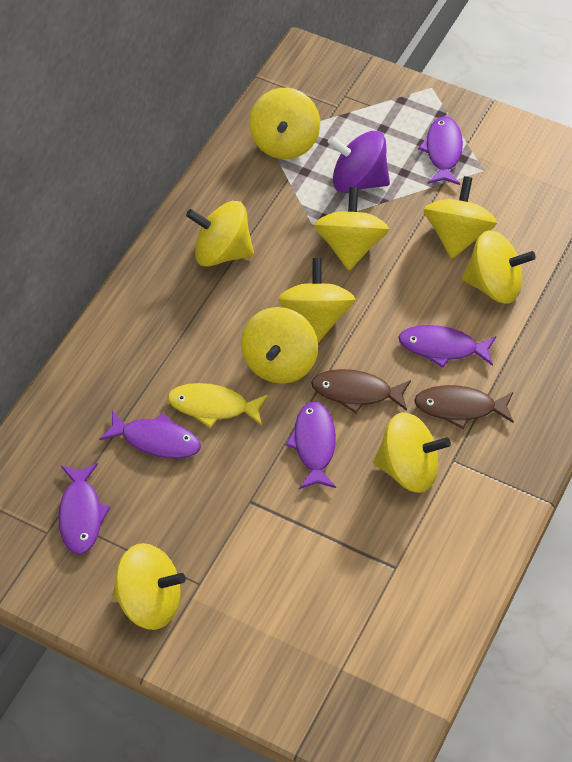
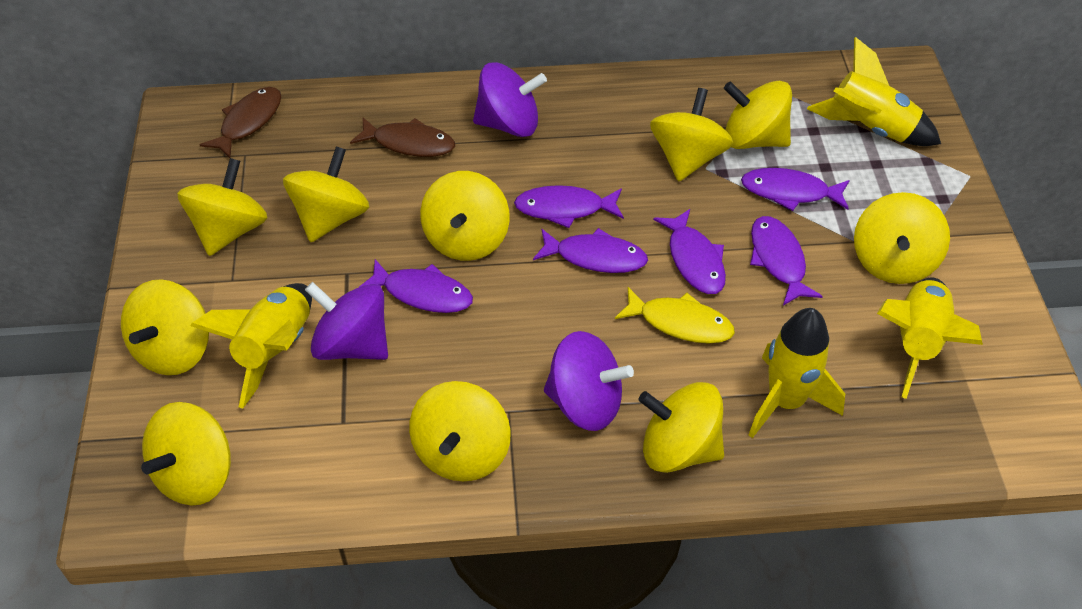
purple fish: 5 -> 6
purple spinning top: 1 -> 3
yellow rocket: 0 -> 4
yellow spinning top: 9 -> 10

